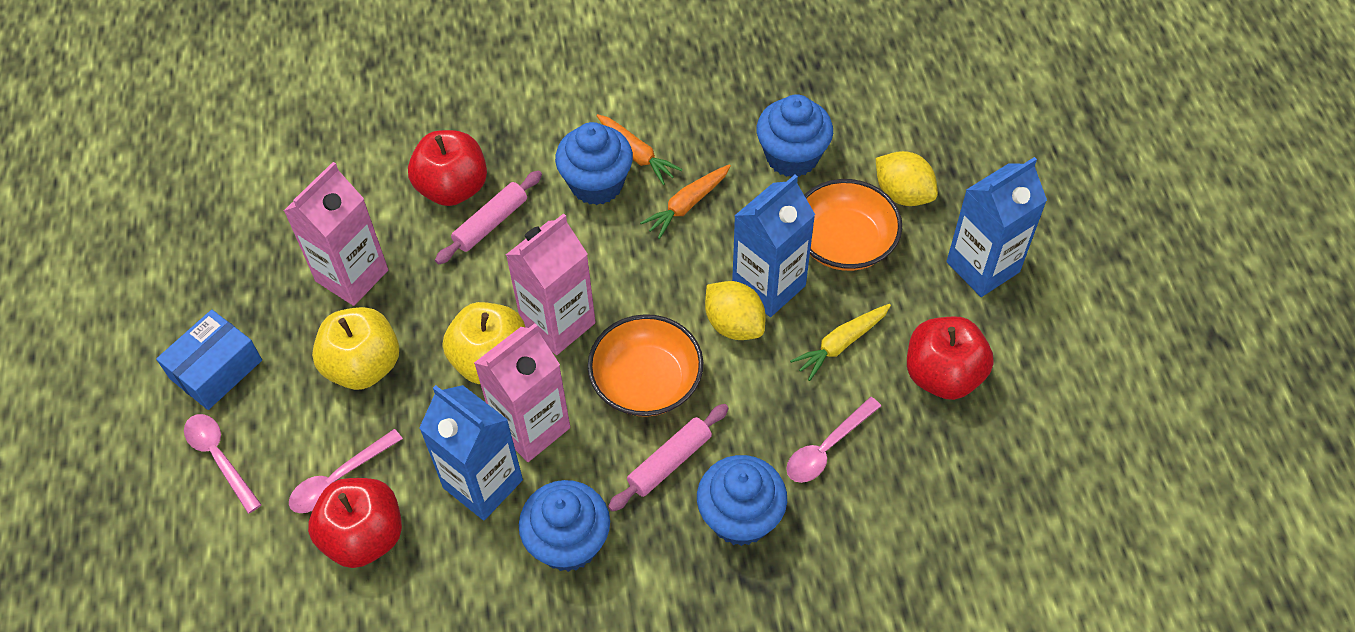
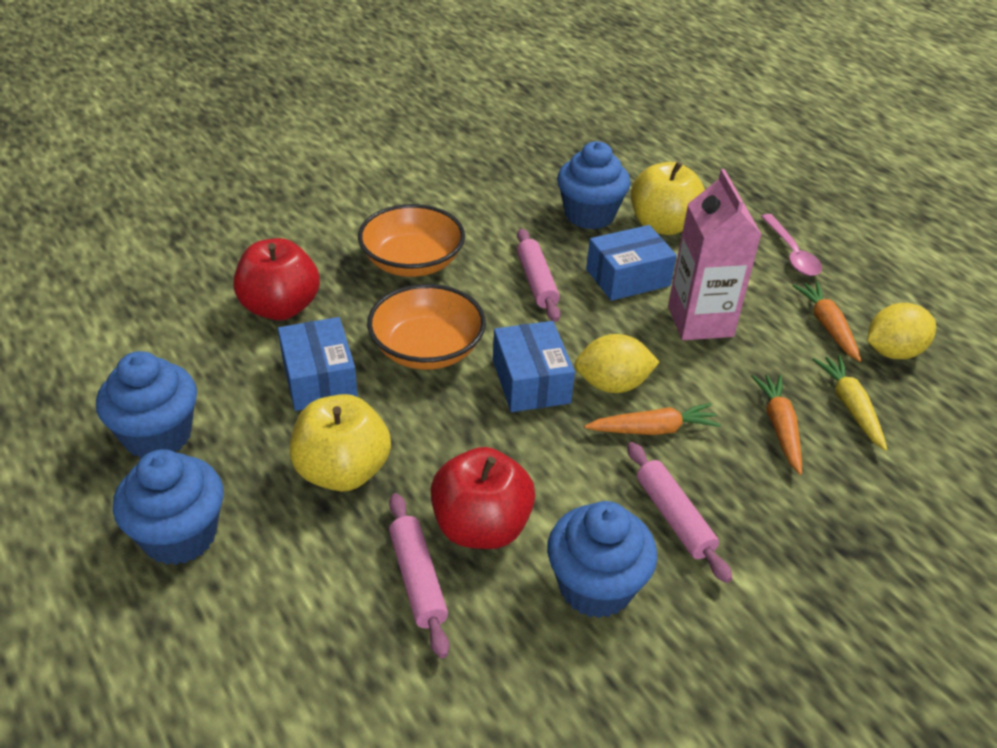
blue box: 1 -> 3
blue carton: 3 -> 0
orange carrot: 2 -> 3
pink carton: 3 -> 1
pink rolling pin: 2 -> 3
pink spoon: 3 -> 1
red apple: 3 -> 2

